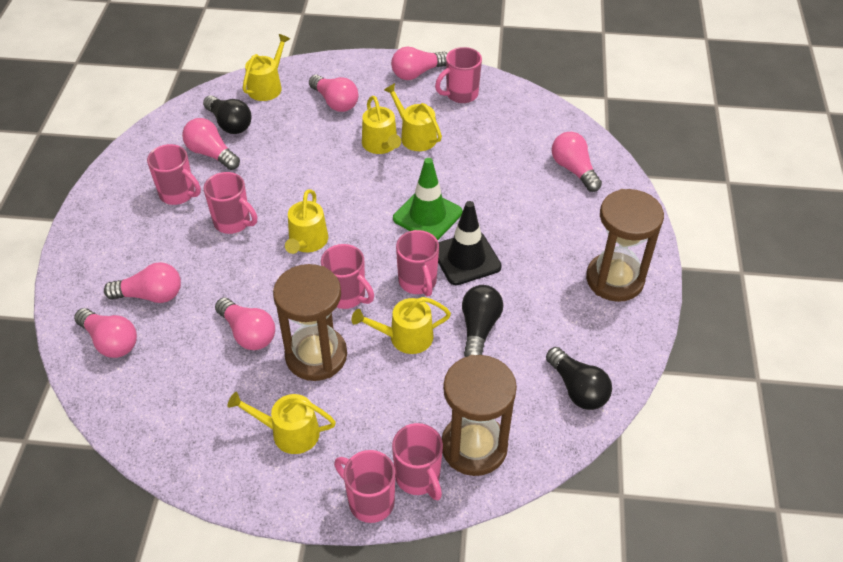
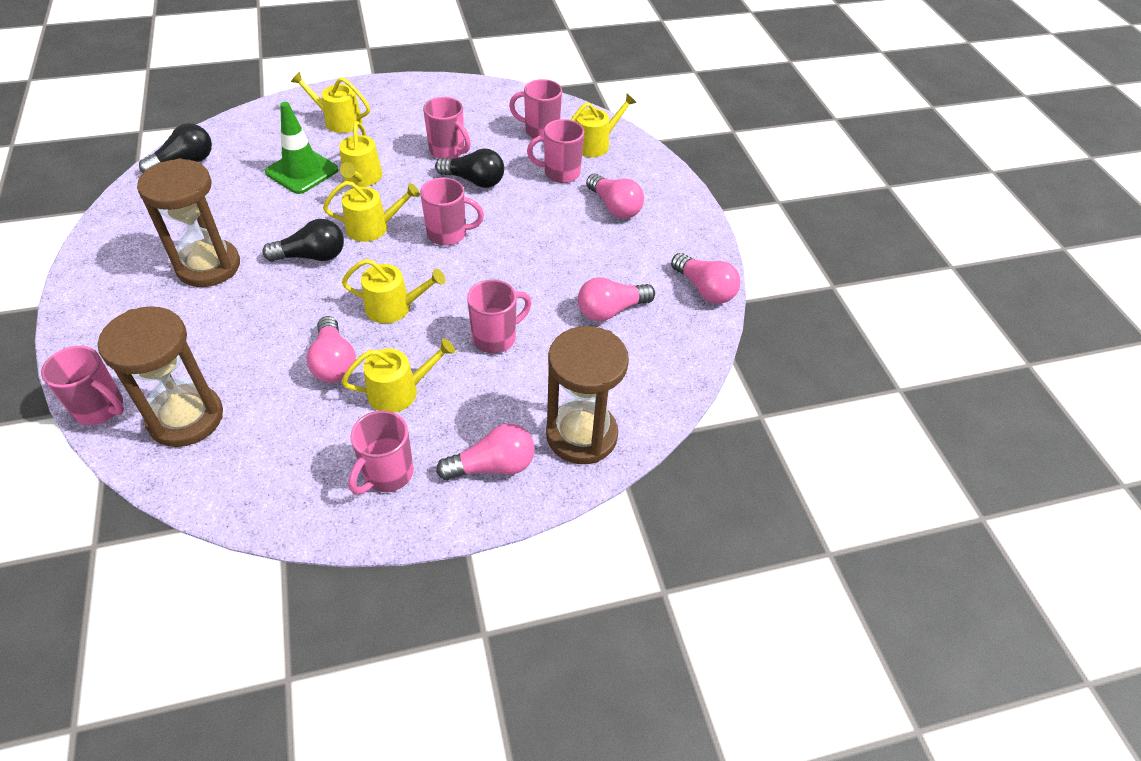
black traffic cone: 1 -> 0
pink light bulb: 7 -> 5

